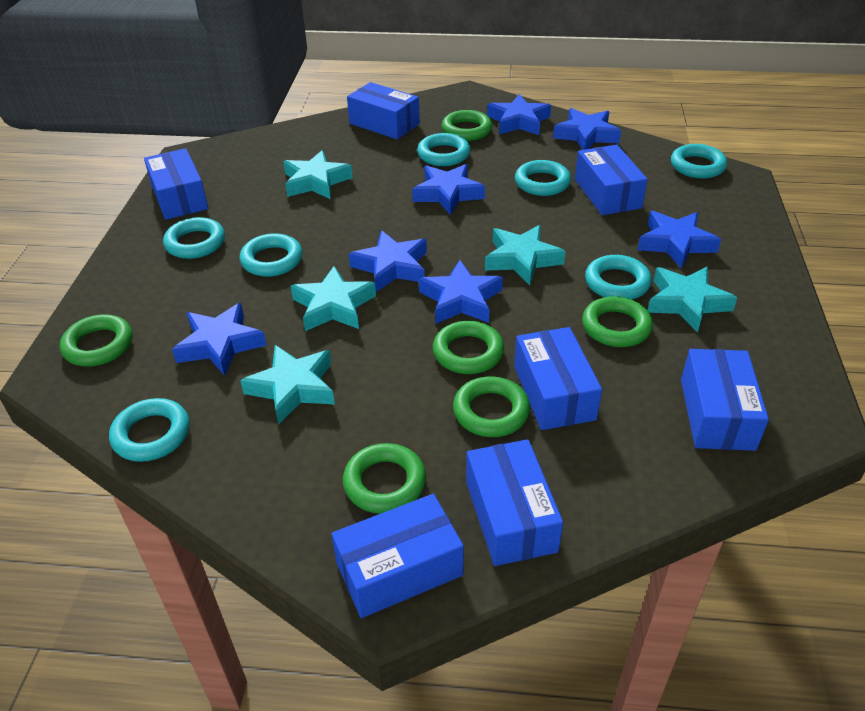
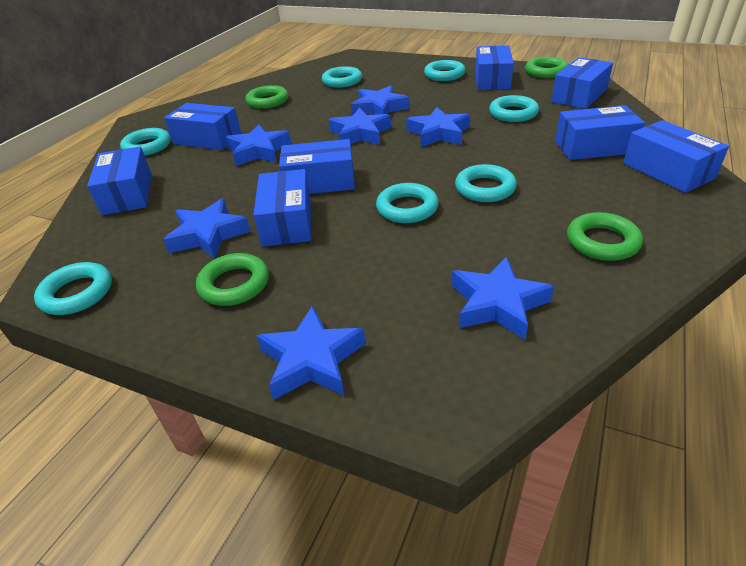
blue box: 7 -> 8
green ring: 6 -> 4
turquoise star: 5 -> 0

